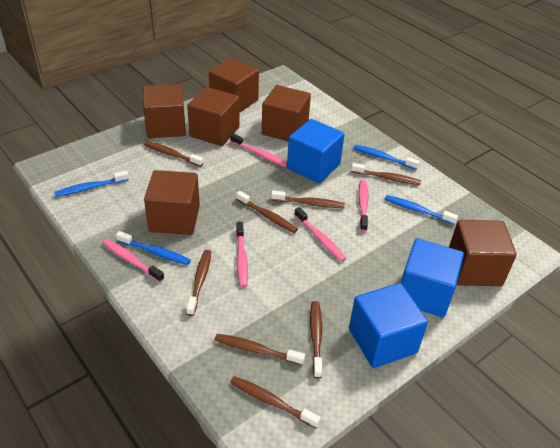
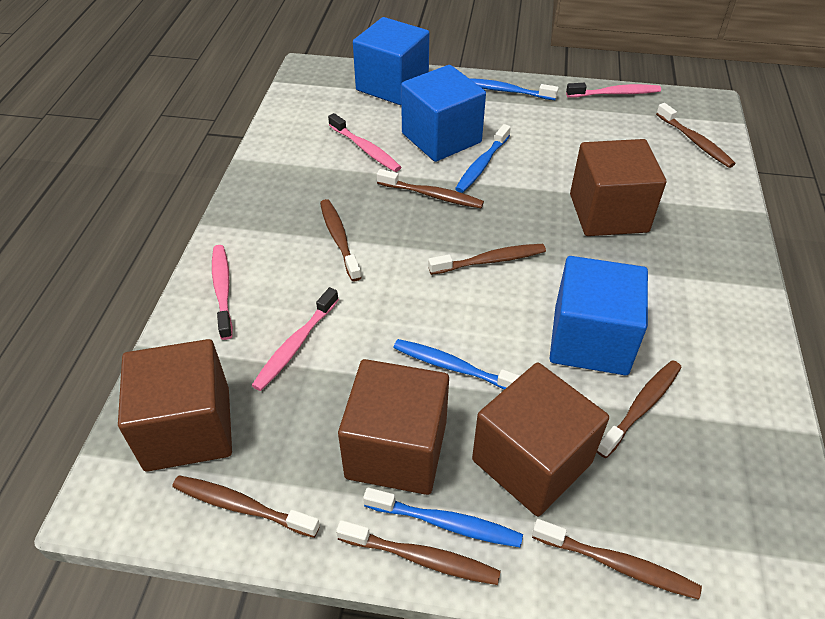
brown cube: 6 -> 4
pink toothbrush: 5 -> 4

